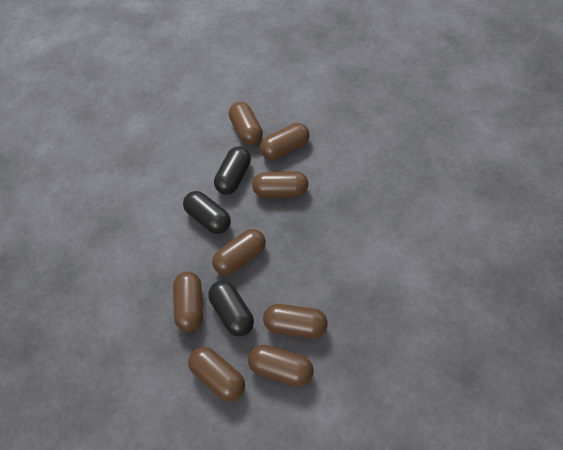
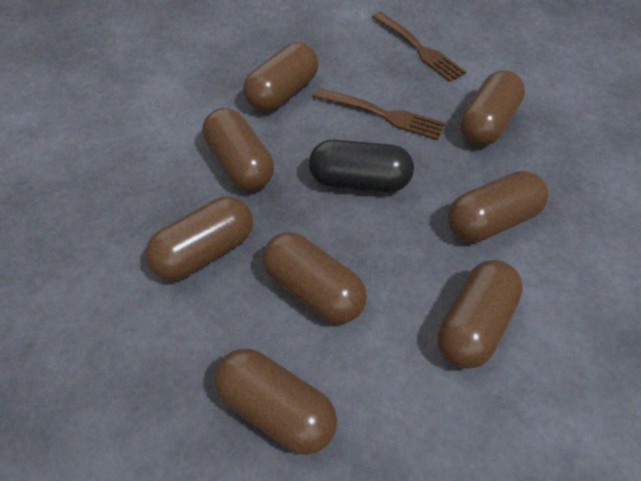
black capsule: 3 -> 1
brown fork: 0 -> 2

